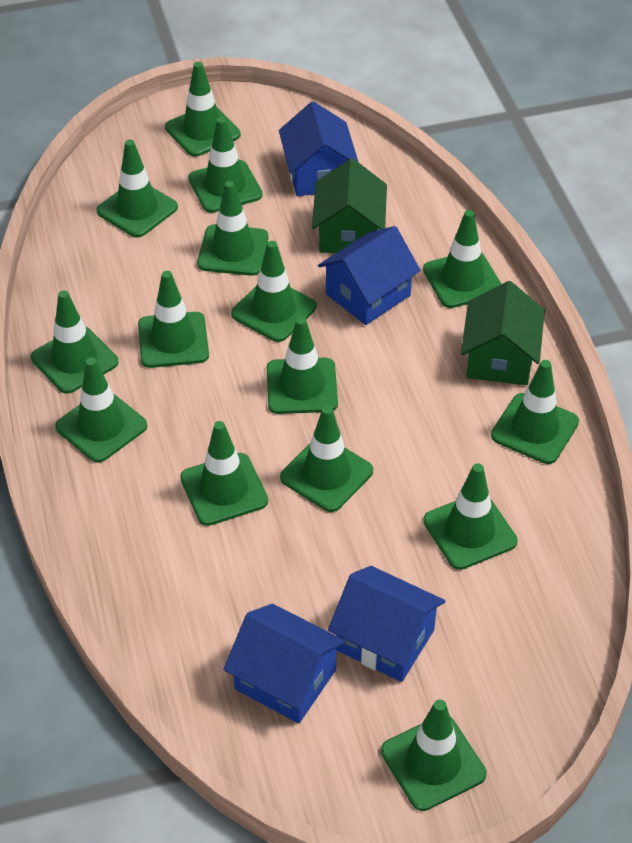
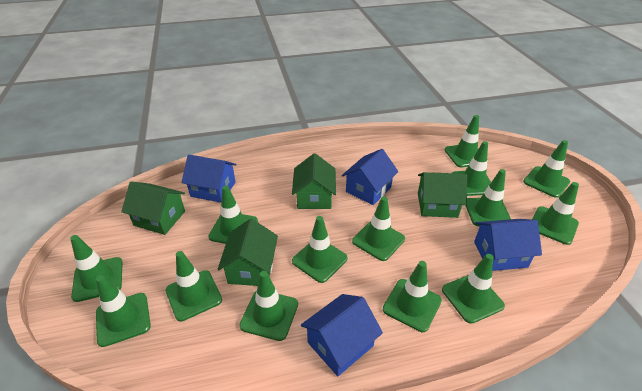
green house: 2 -> 4
green traffic cone: 15 -> 14

